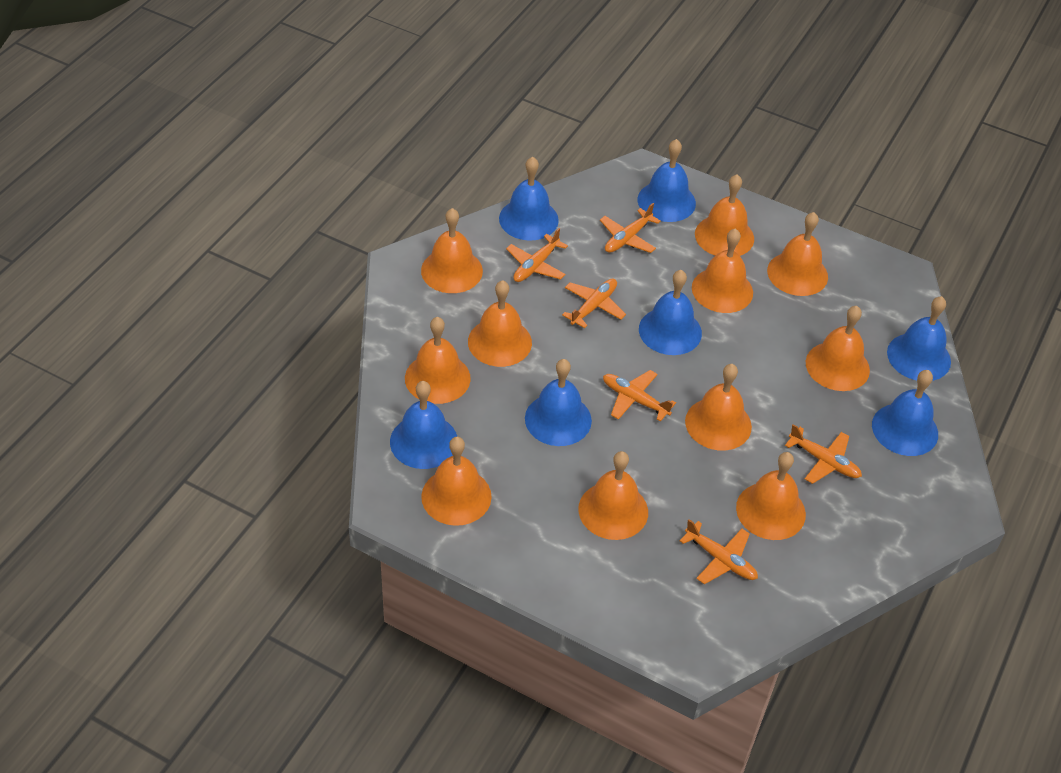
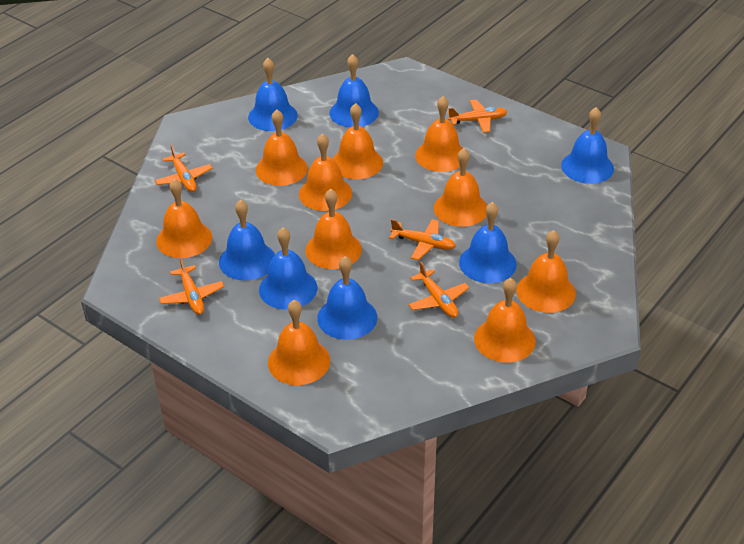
orange bell: 11 -> 10
orange plane: 6 -> 5

